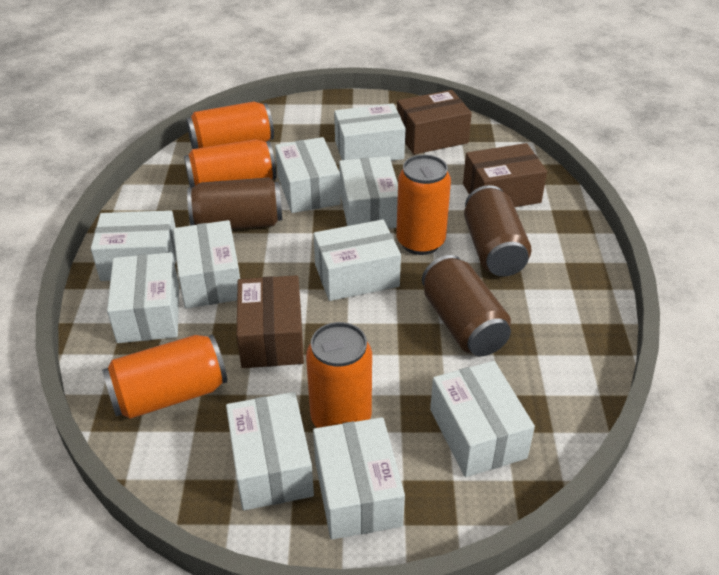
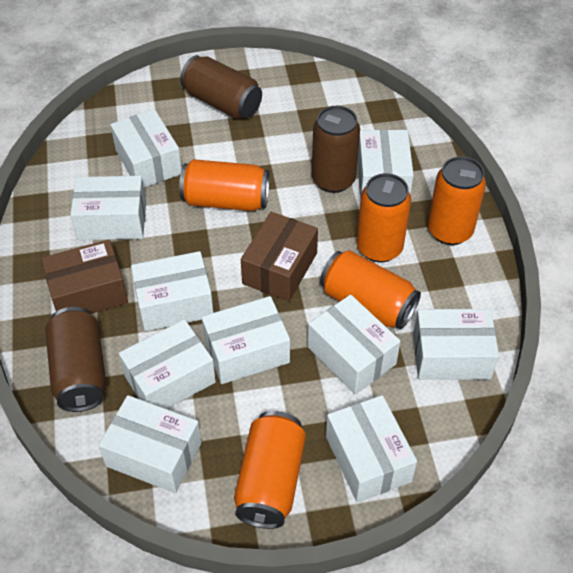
brown box: 3 -> 2

